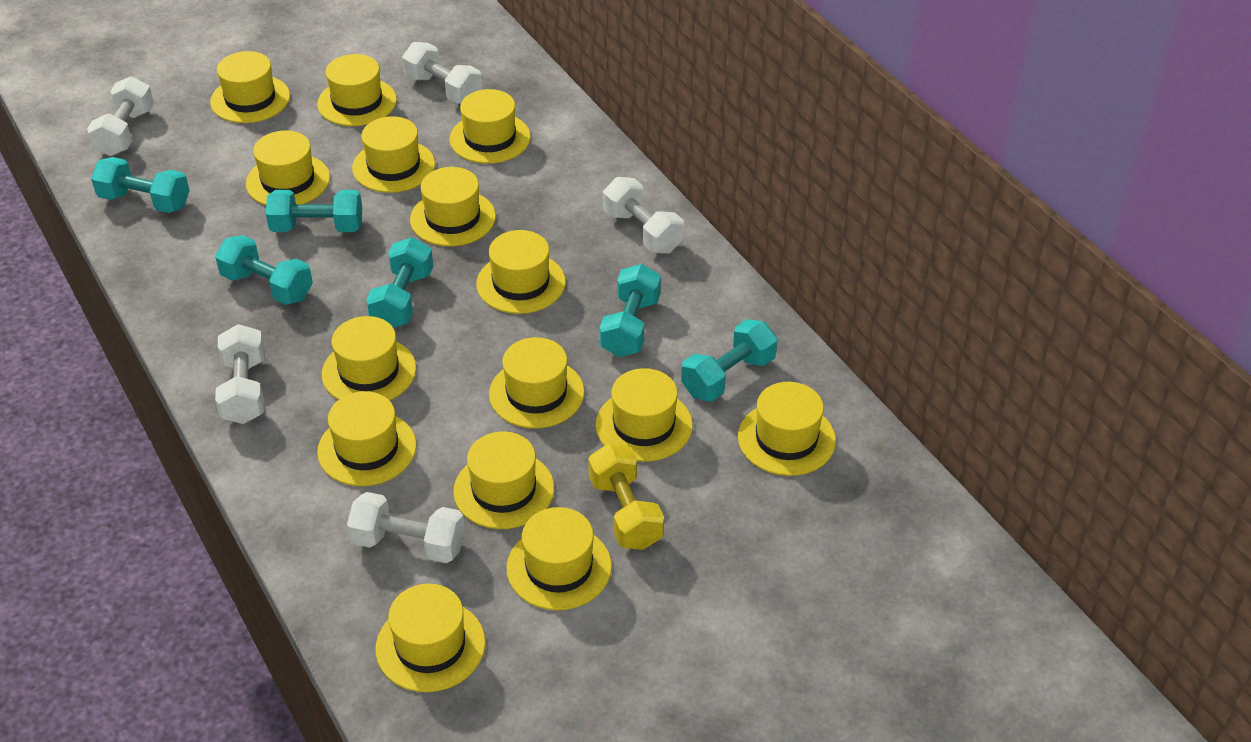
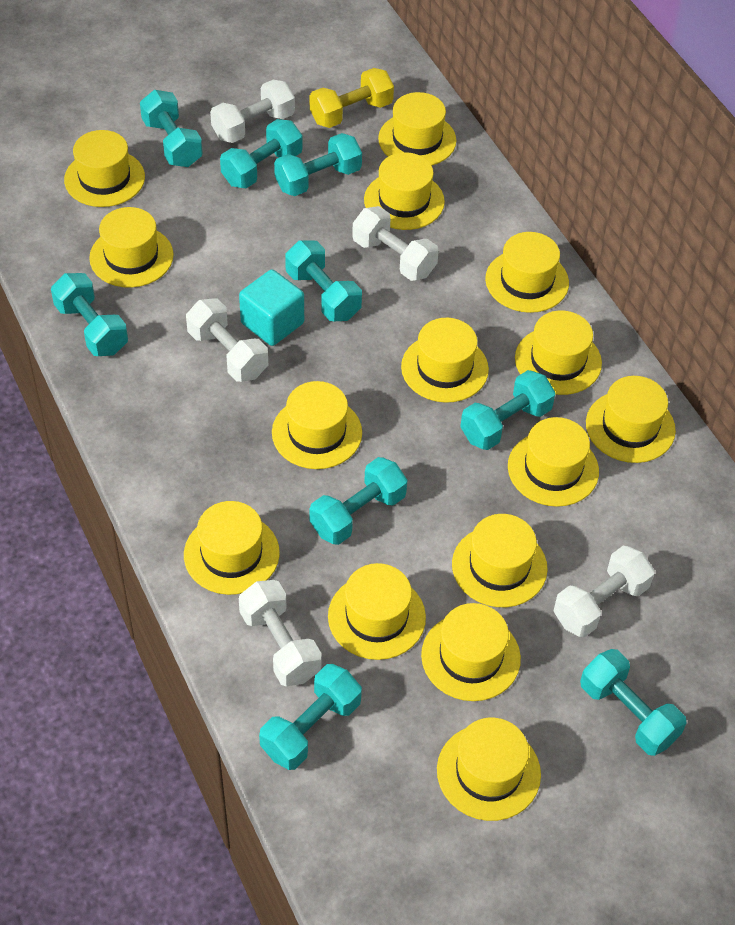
turquoise cube: 0 -> 1
turquoise dumbbell: 6 -> 9

